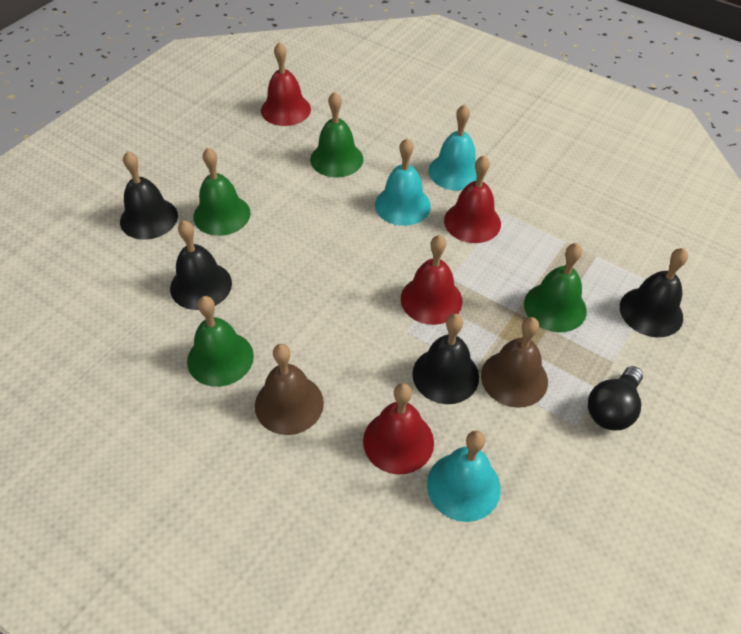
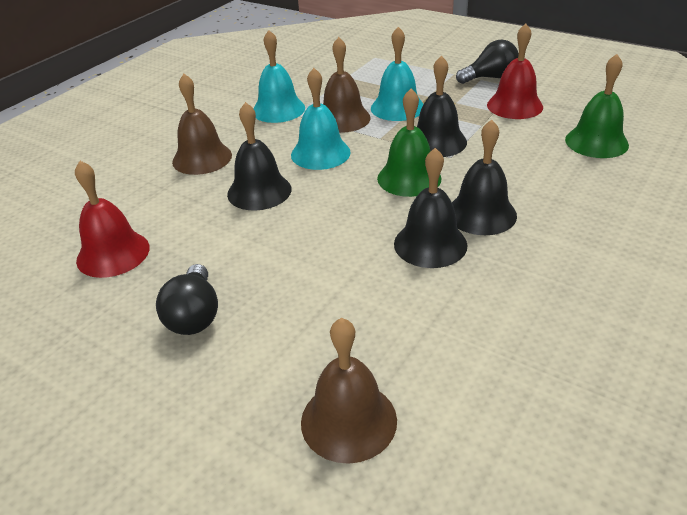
black light bulb: 1 -> 2
brown bell: 2 -> 3
green bell: 4 -> 2
red bell: 4 -> 2

